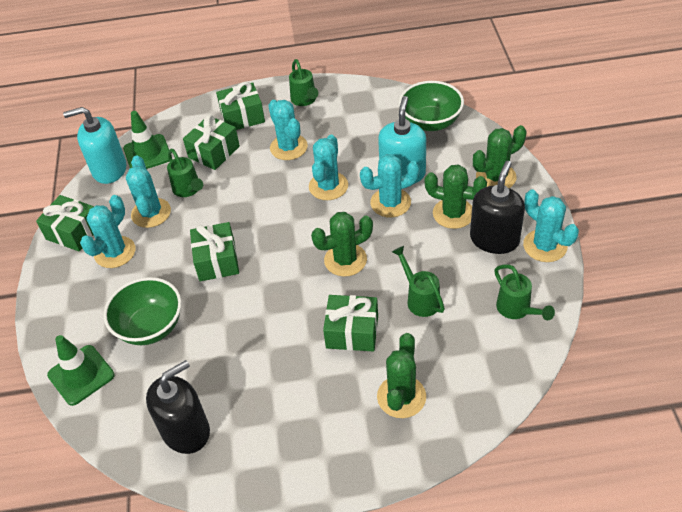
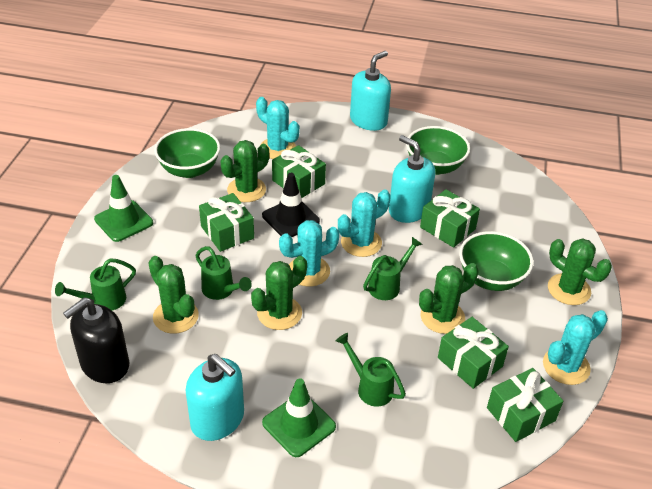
black soap dispenser: 2 -> 1
black traffic cone: 0 -> 1
green bowl: 2 -> 3
green cactus: 4 -> 5
turquoise cactus: 6 -> 4
turquoise soap dispenser: 2 -> 3

